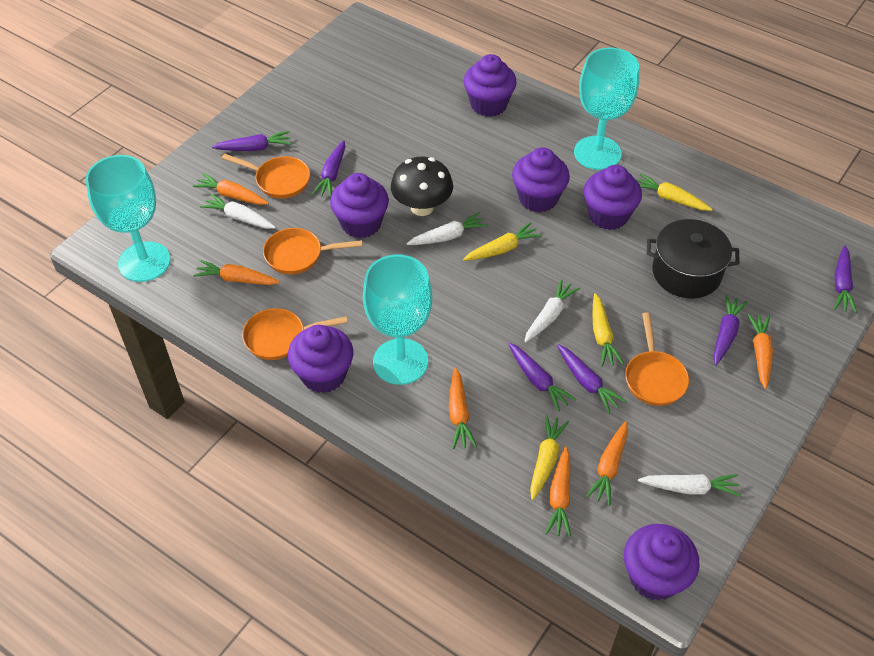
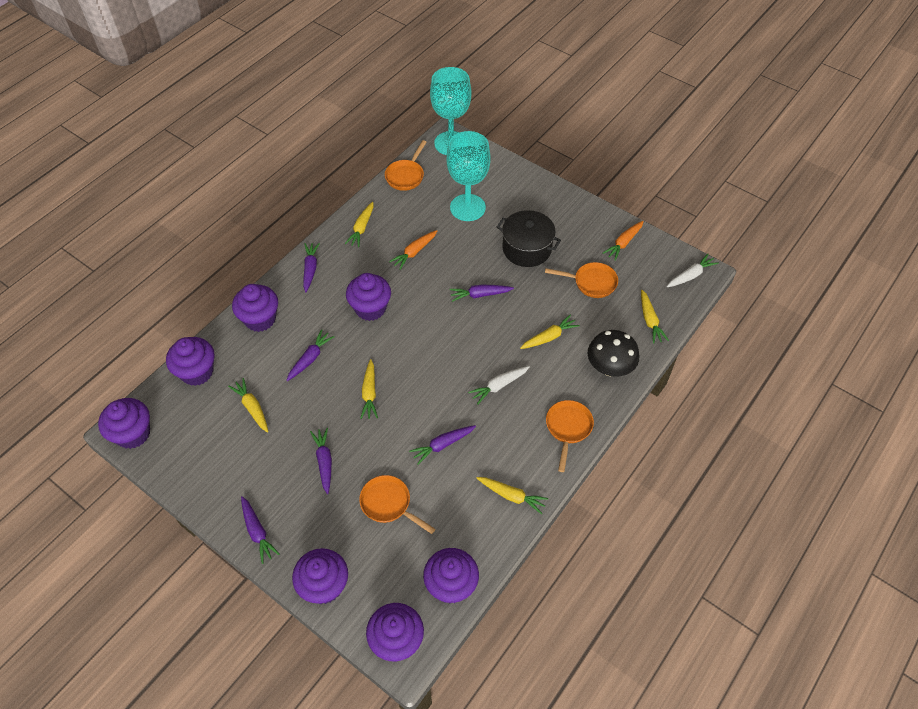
orange carrot: 6 -> 2
purple cupcake: 6 -> 7
turquoise goblet: 3 -> 2
white carrot: 4 -> 2
yellow carrot: 4 -> 6

